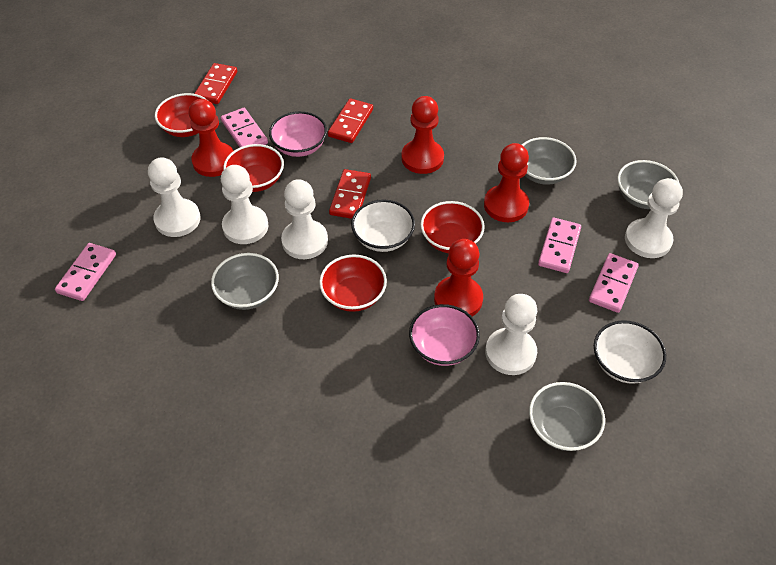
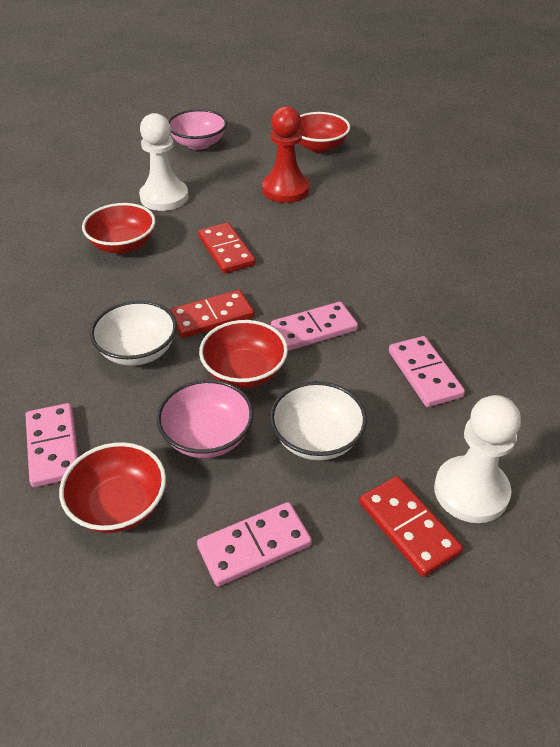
grey bowl: 4 -> 0
red pawn: 4 -> 1
white pawn: 5 -> 2

